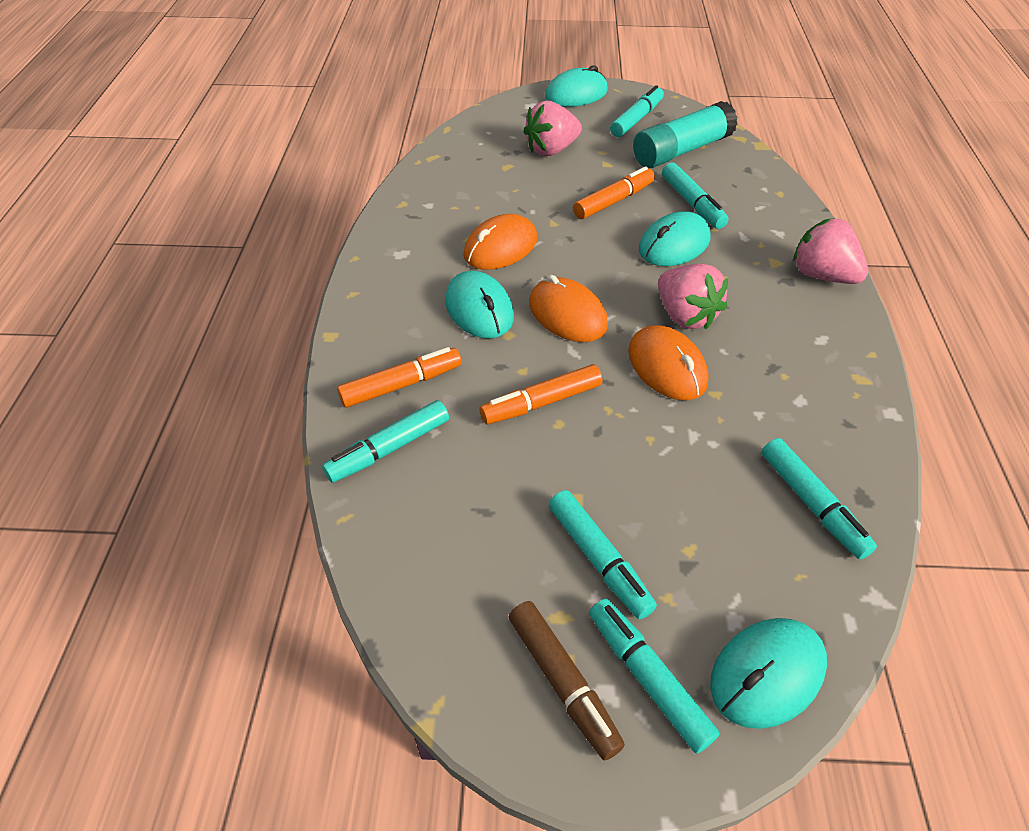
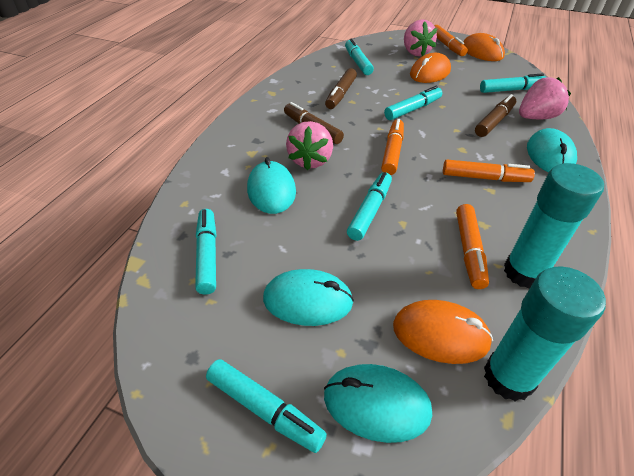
brown marker: 1 -> 3
orange marker: 3 -> 4
turquoise glue stick: 1 -> 2

